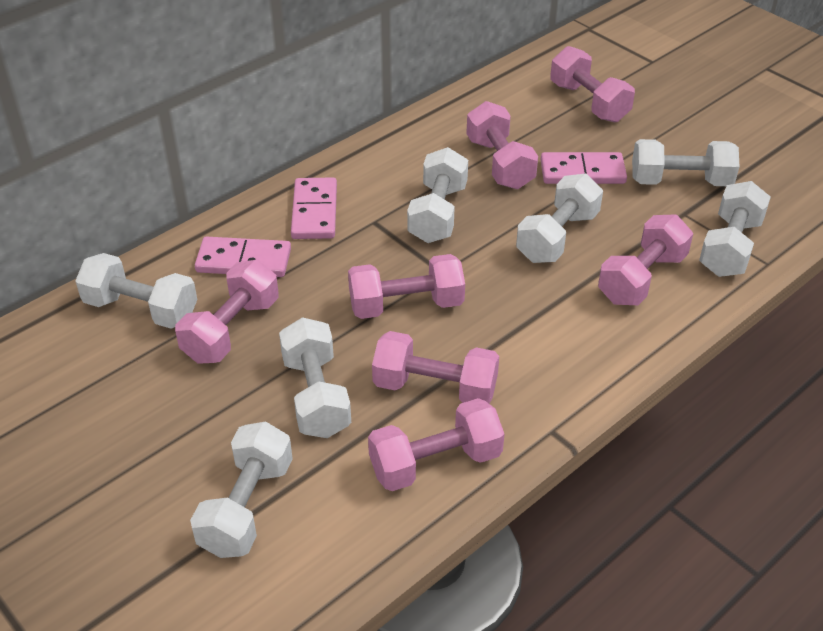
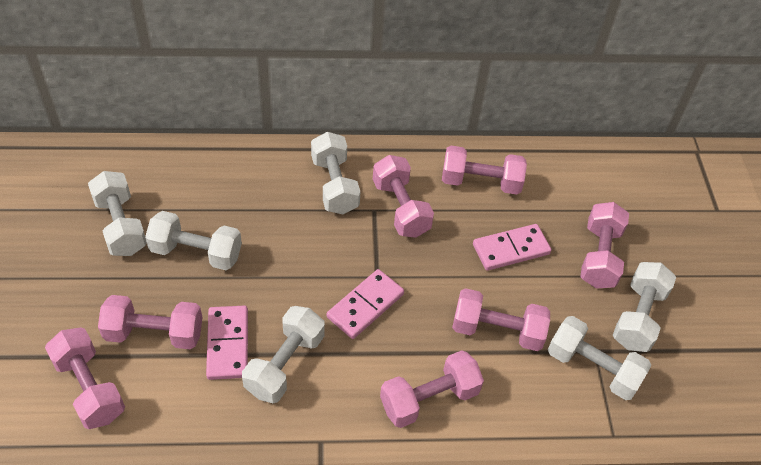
white dumbbell: 7 -> 6

